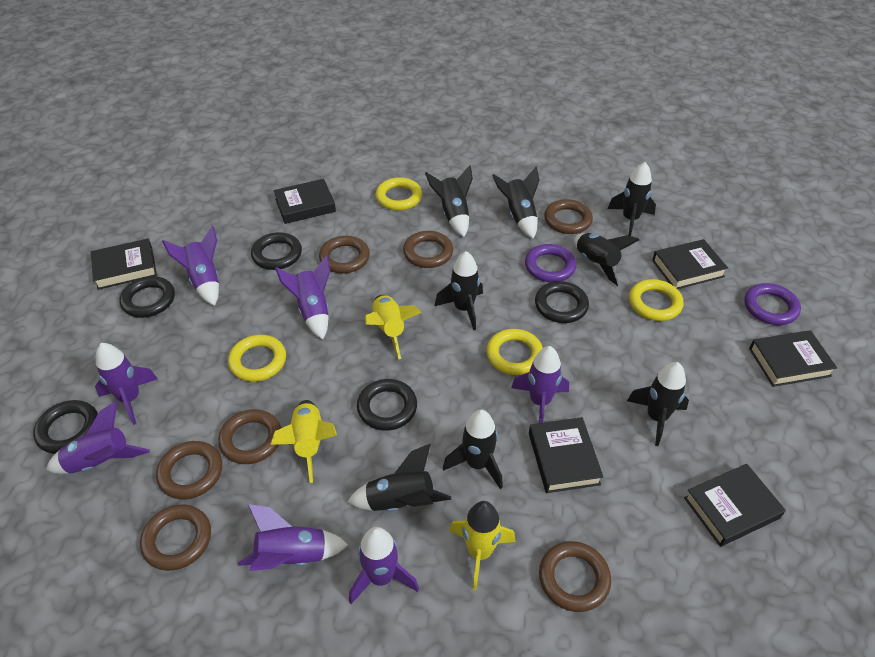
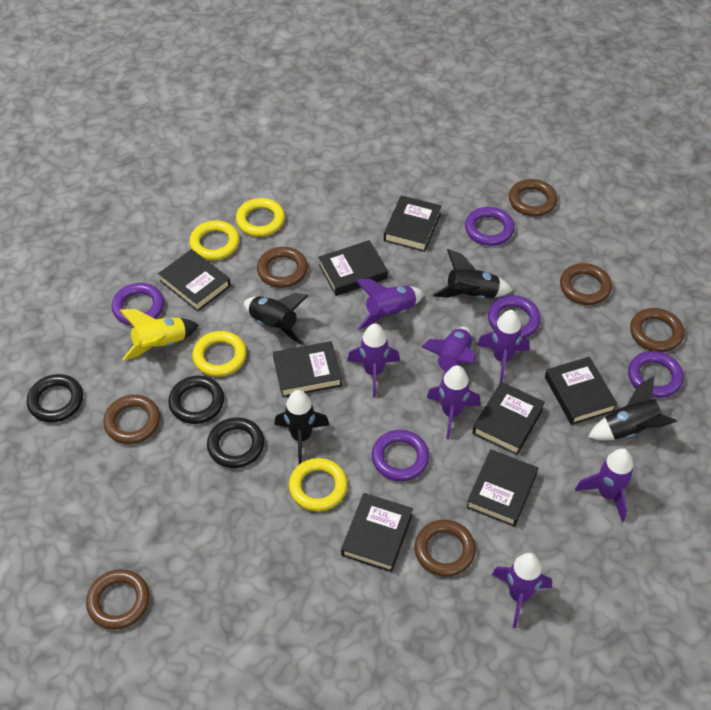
black book: 6 -> 8
black ring: 5 -> 3
black rocket: 8 -> 4
purple ring: 2 -> 5
yellow rocket: 3 -> 1

